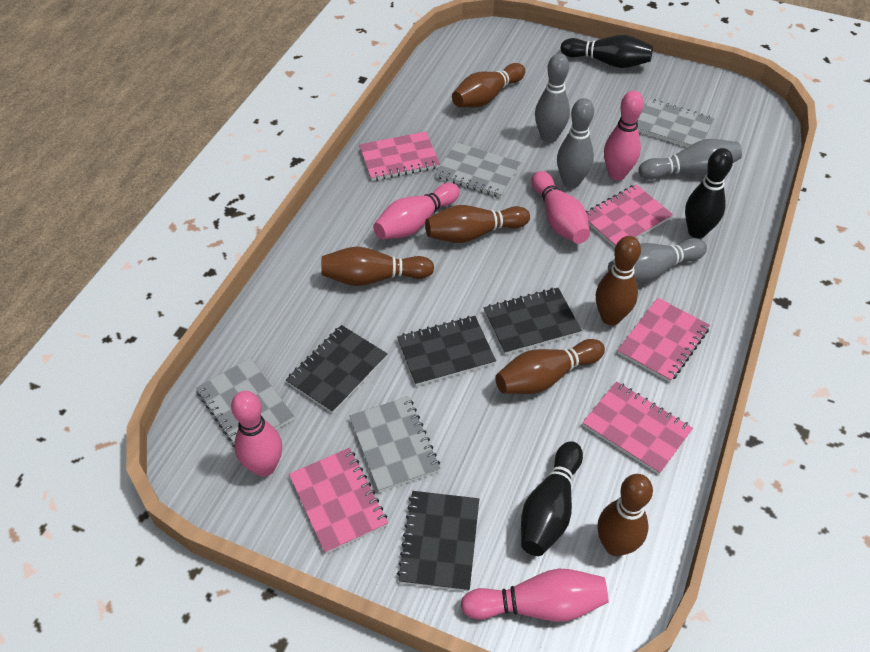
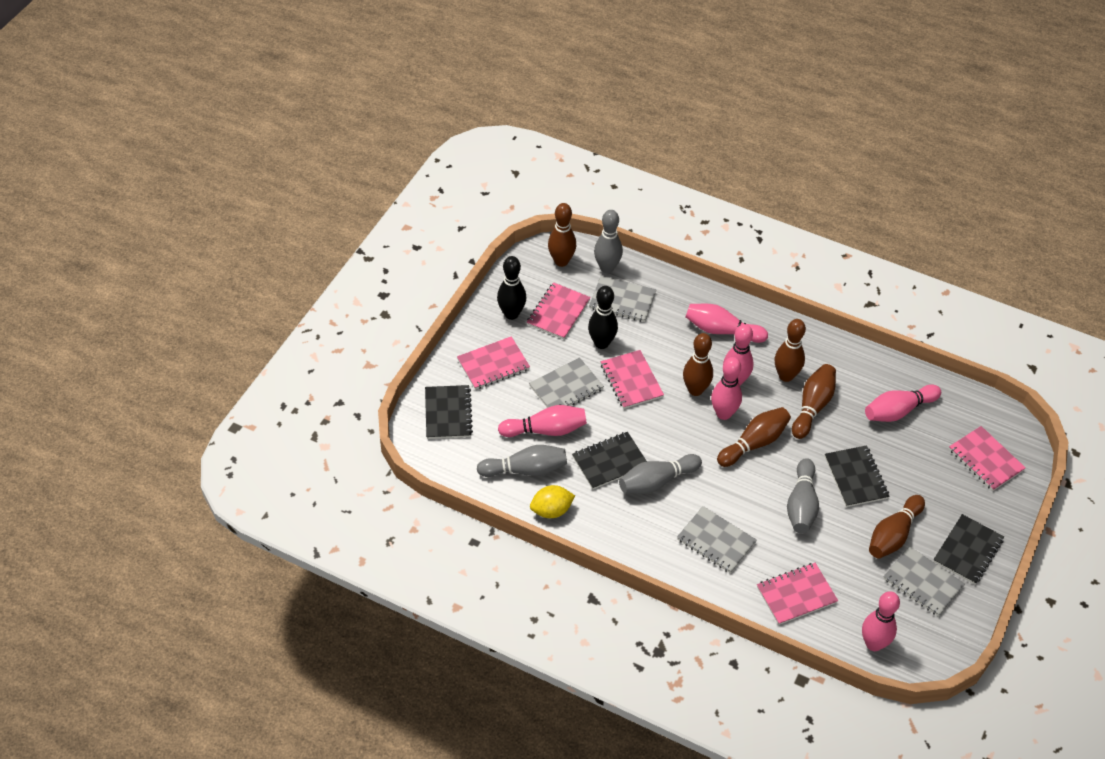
black bowling pin: 3 -> 2
pink bowling pin: 5 -> 6
yellow lemon: 0 -> 1

